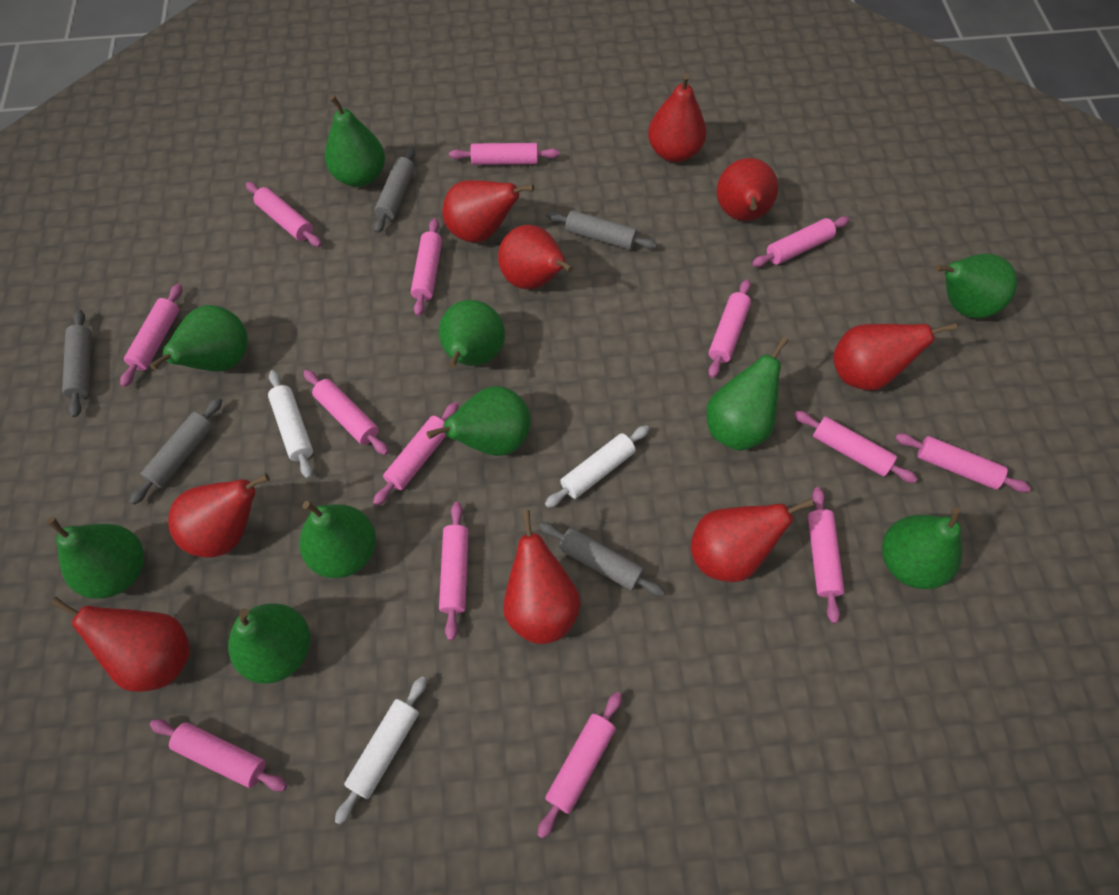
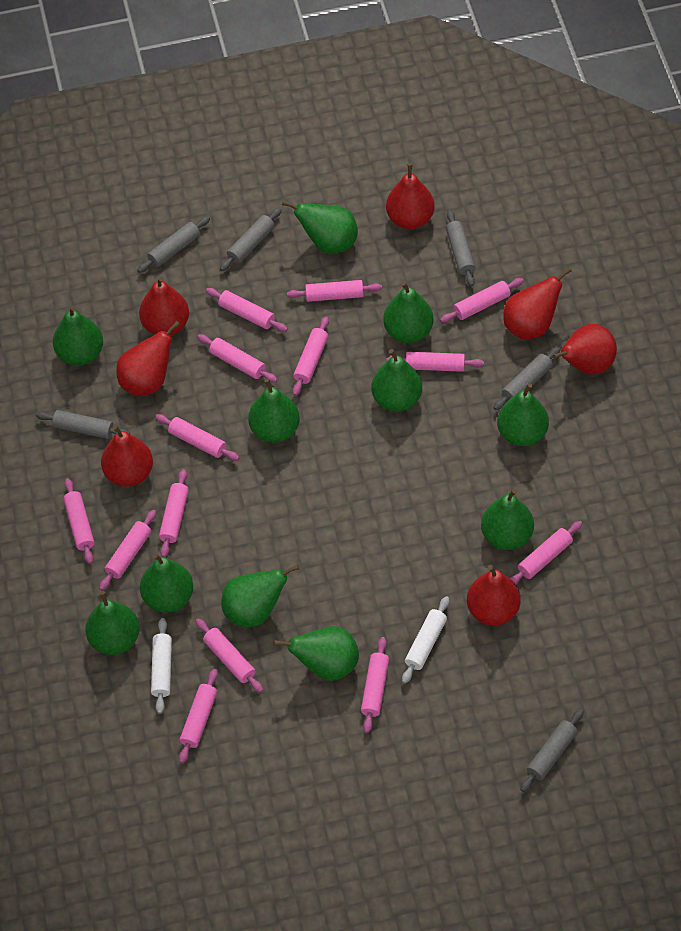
green pear: 10 -> 11
grey rolling pin: 5 -> 6
red pear: 9 -> 7
white rolling pin: 3 -> 2

